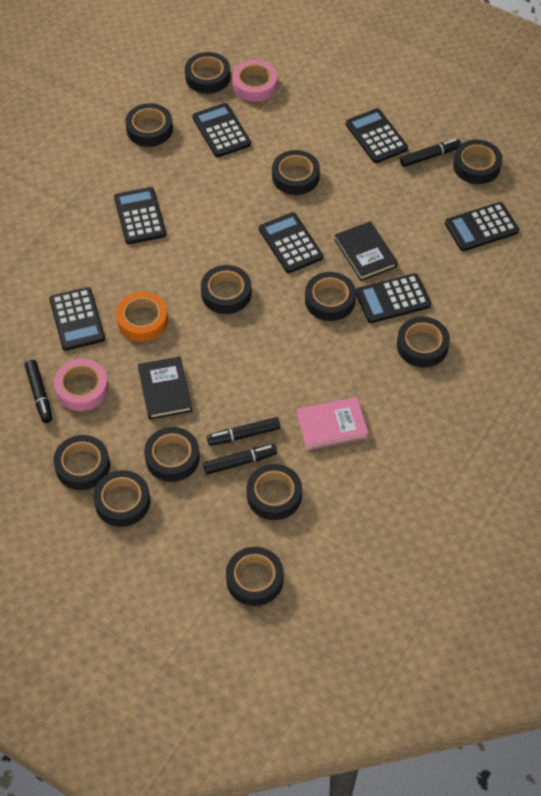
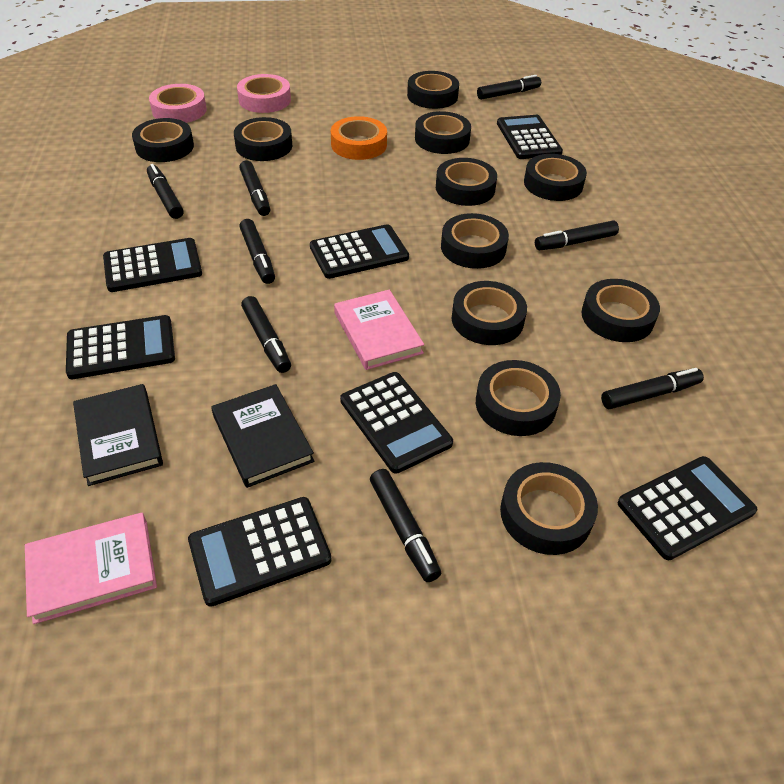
black marker: 4 -> 8
black tape: 12 -> 11
pink book: 1 -> 2

